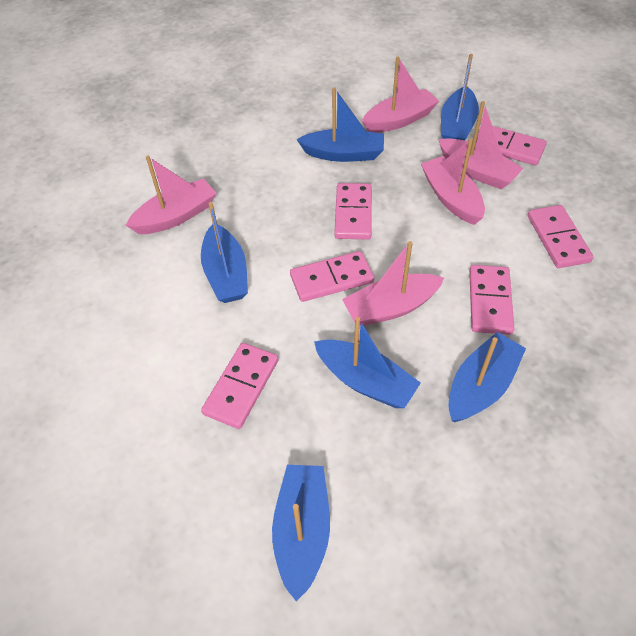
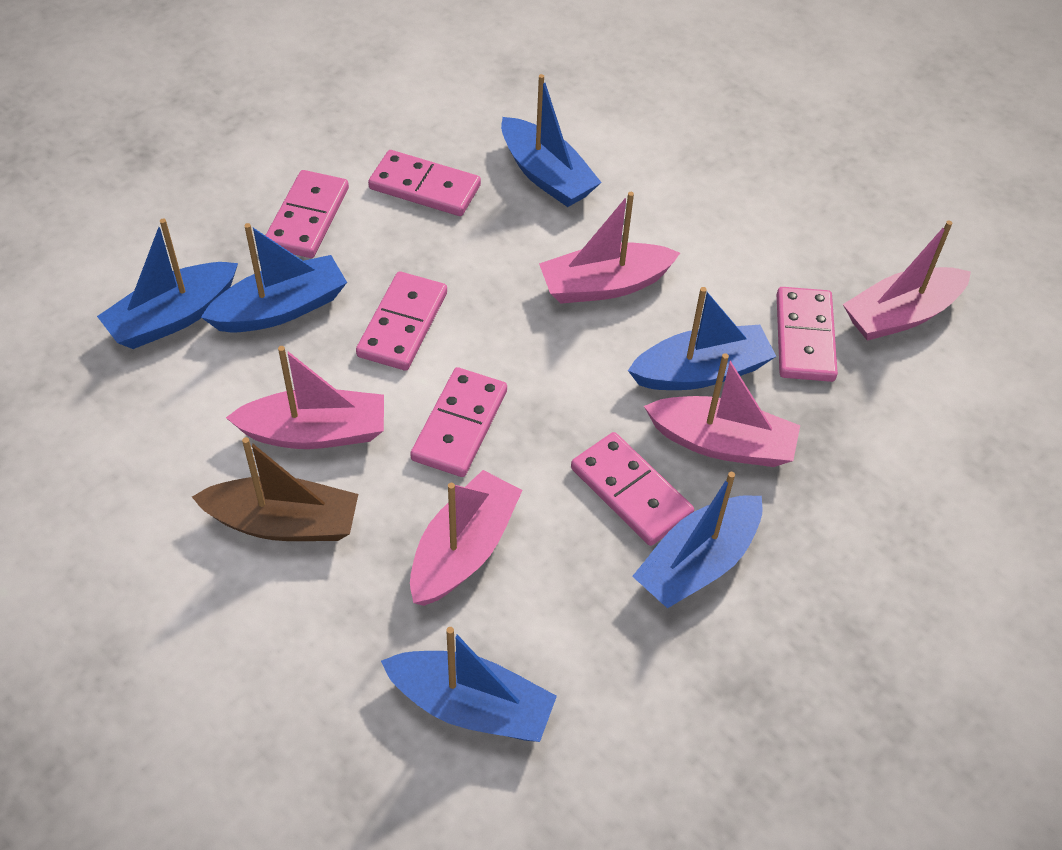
brown boat: 0 -> 1

